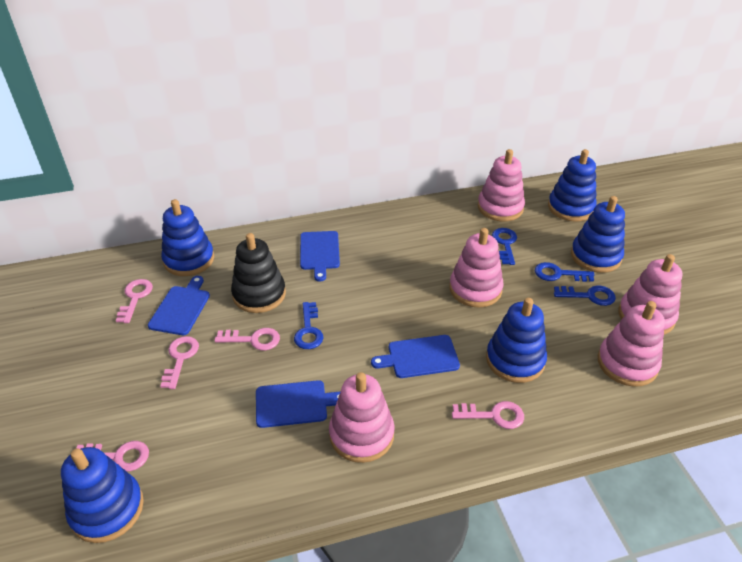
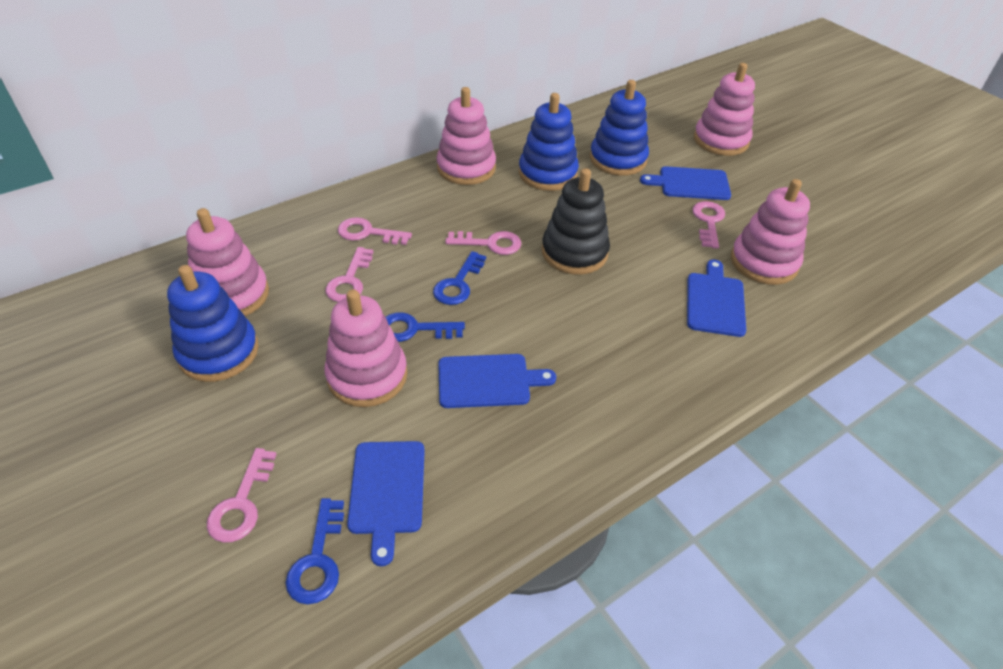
blue key: 4 -> 3
blue stacking toy: 5 -> 3

